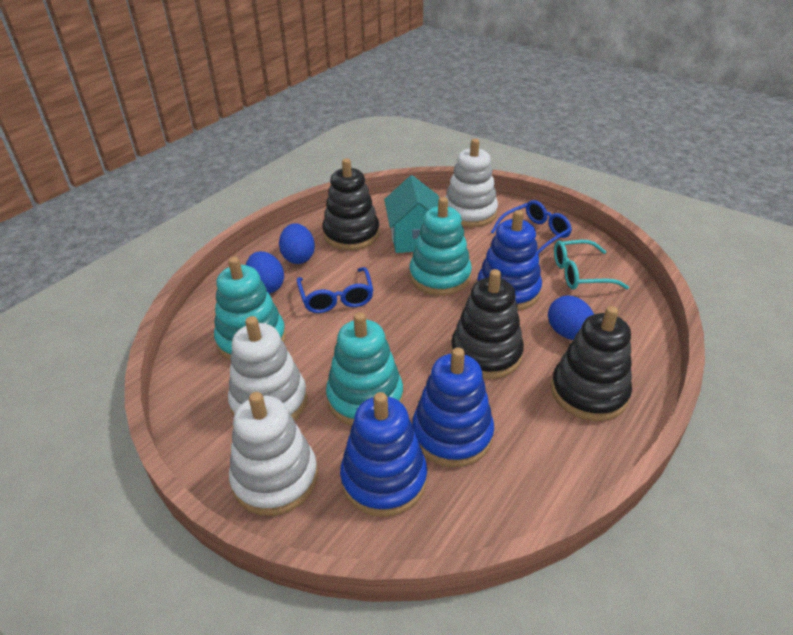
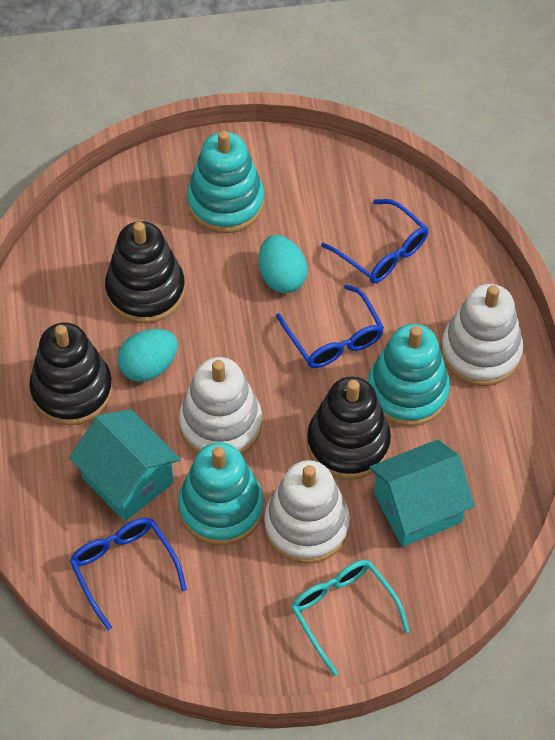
blue egg: 3 -> 0
blue glasses: 2 -> 3
blue stacking toy: 3 -> 0
turquoise egg: 0 -> 2
turquoise house: 1 -> 2

